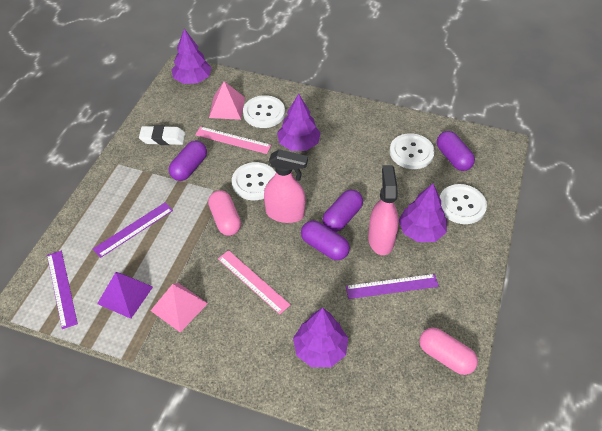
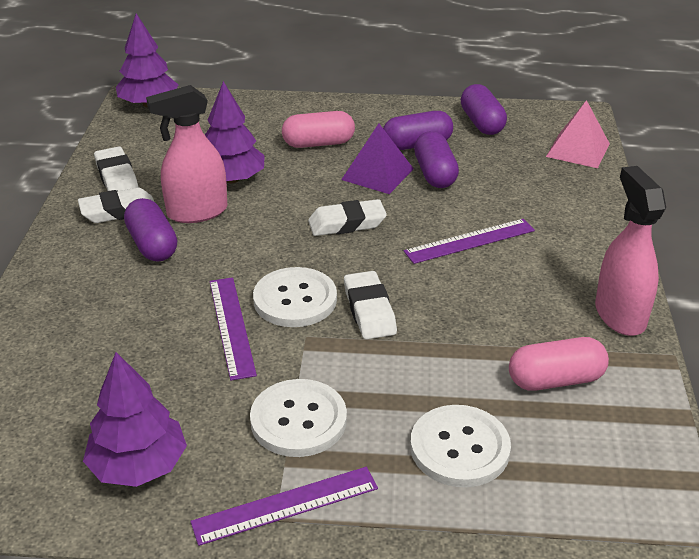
pink pyramid: 2 -> 1
pink ruler: 2 -> 0
purple tree: 4 -> 3
white button: 4 -> 3
white eraser: 1 -> 4

